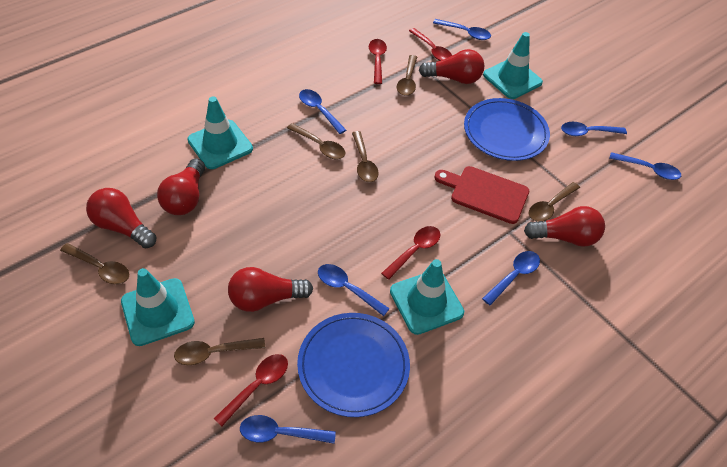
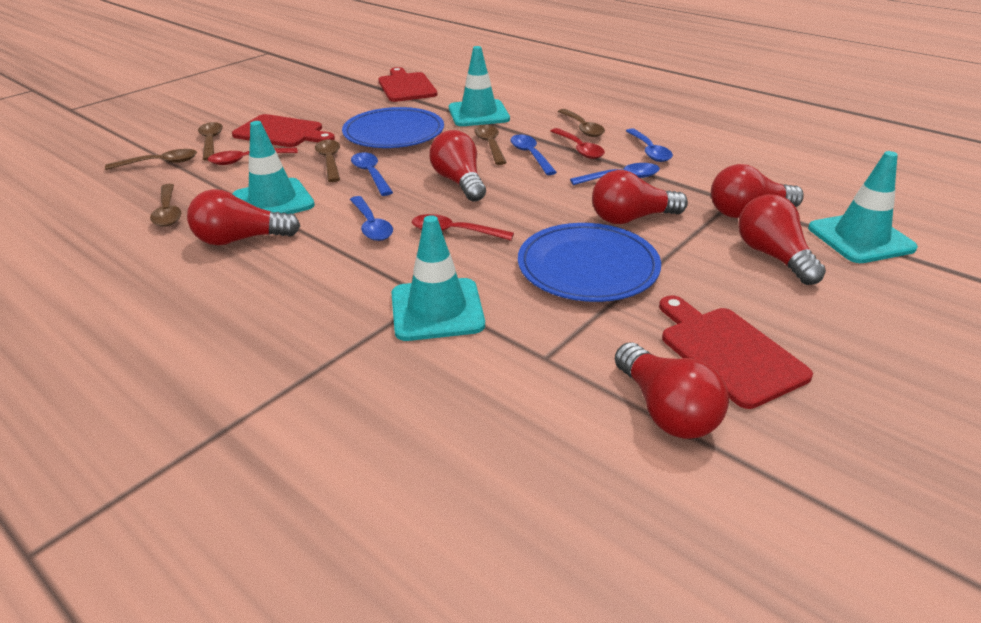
blue spoon: 7 -> 5
red cutting board: 1 -> 3
red light bulb: 5 -> 6
red spoon: 4 -> 3

